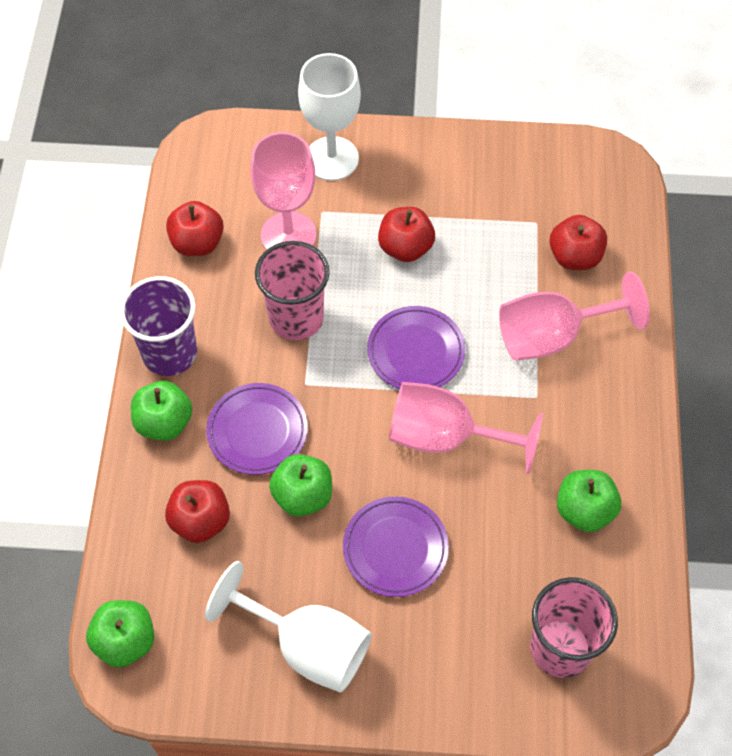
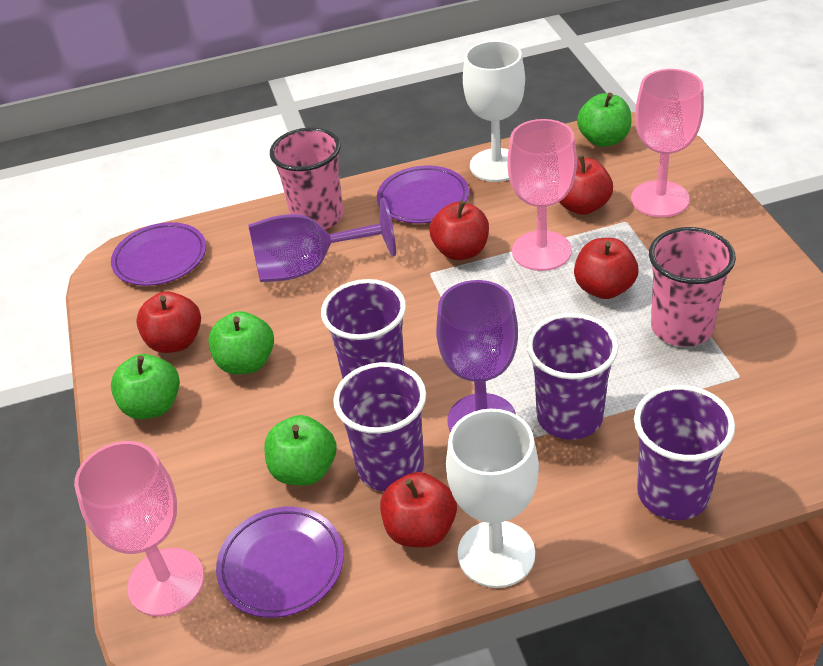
purple cup: 1 -> 4
purple goblet: 0 -> 2
red apple: 4 -> 5

